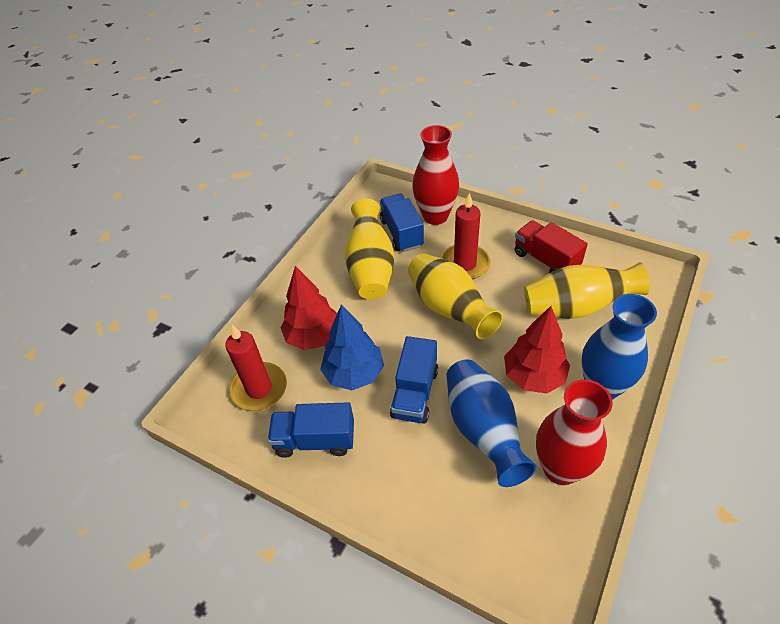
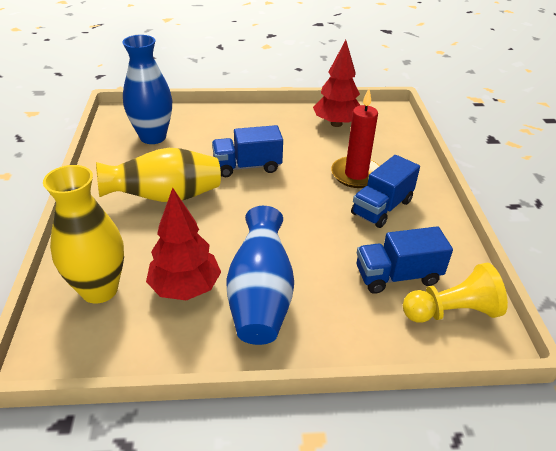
blue tree: 1 -> 0
red candle: 2 -> 1
red truck: 1 -> 0
red vase: 2 -> 0
yellow pawn: 0 -> 1
yellow vase: 3 -> 2

